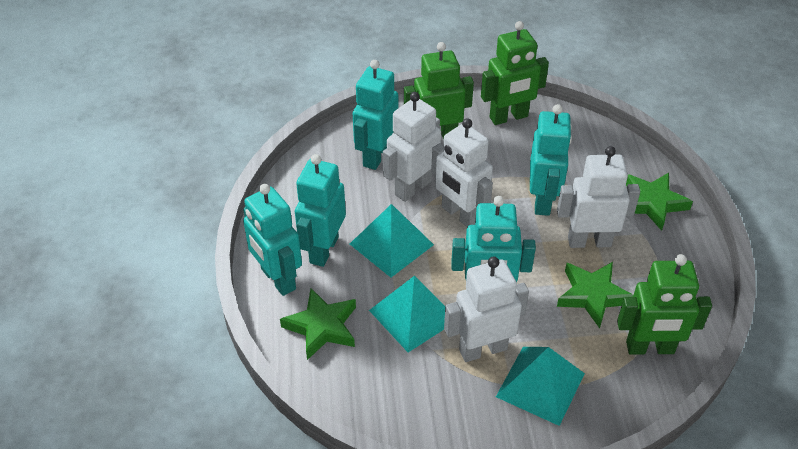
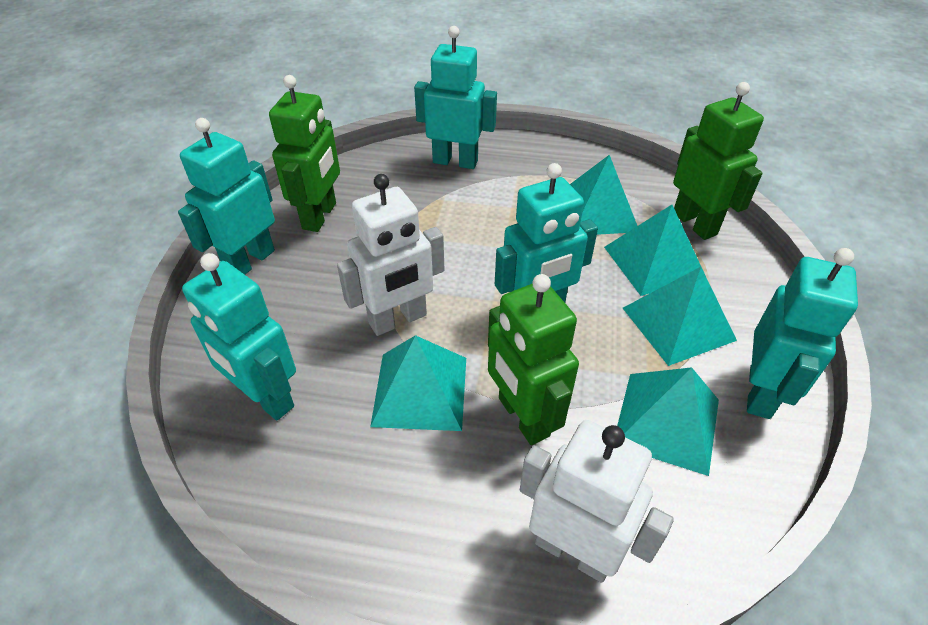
green star: 3 -> 0
turquoise pyramid: 3 -> 5
white robot: 4 -> 2

